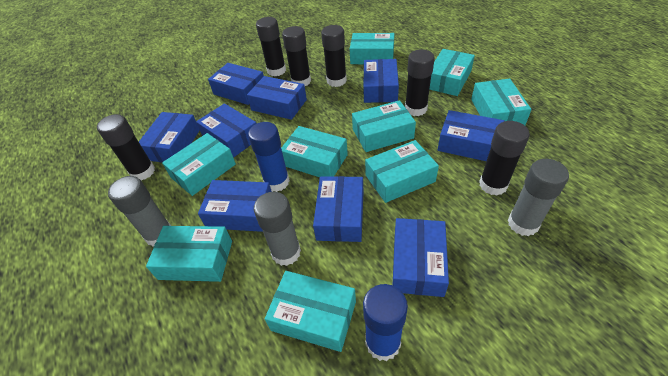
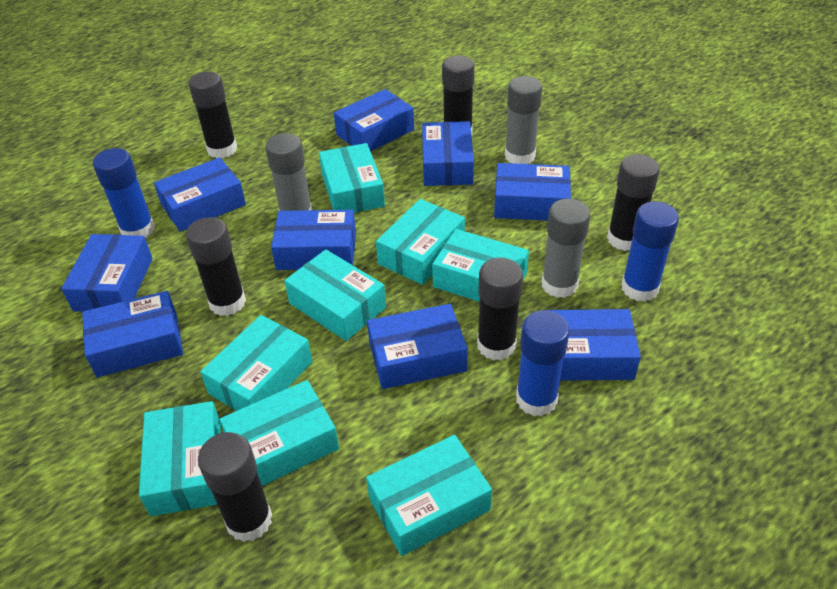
blue glue stick: 2 -> 3
turquoise box: 9 -> 8

